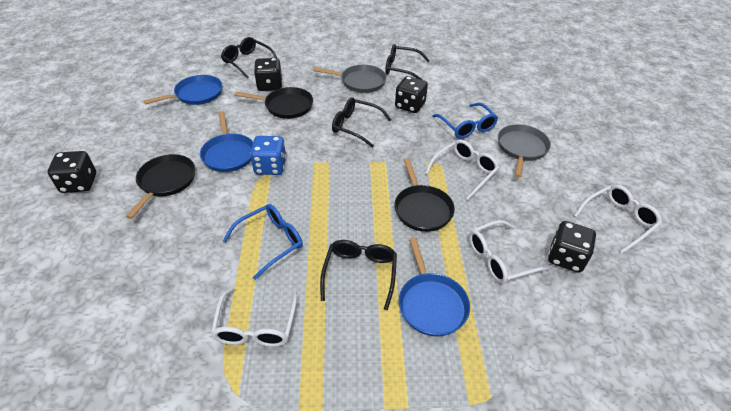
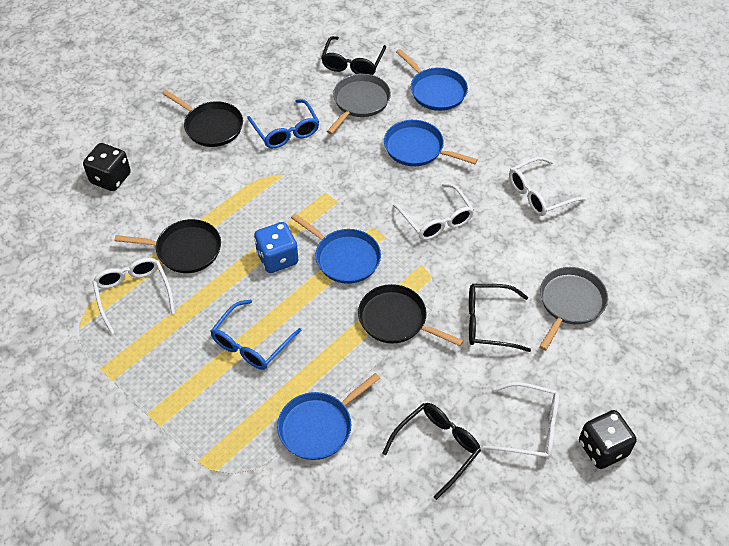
black dice: 4 -> 2
black glasses: 4 -> 3
blue pan: 3 -> 4

